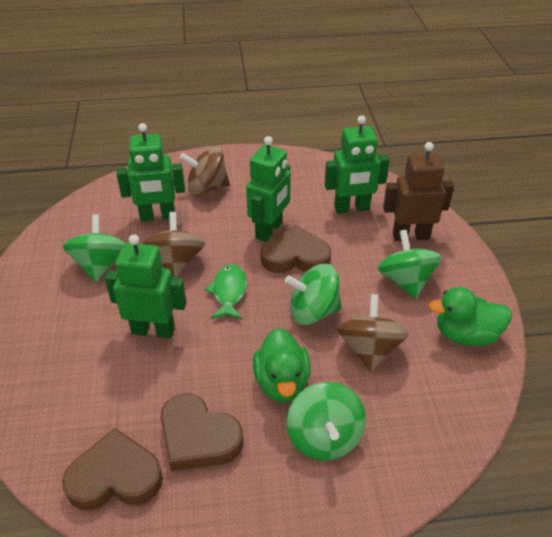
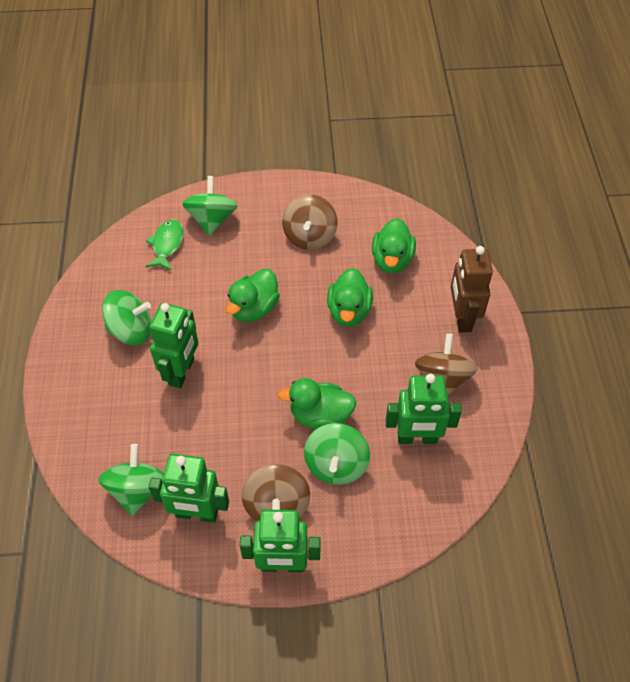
brown heart: 3 -> 0
green duck: 2 -> 4

